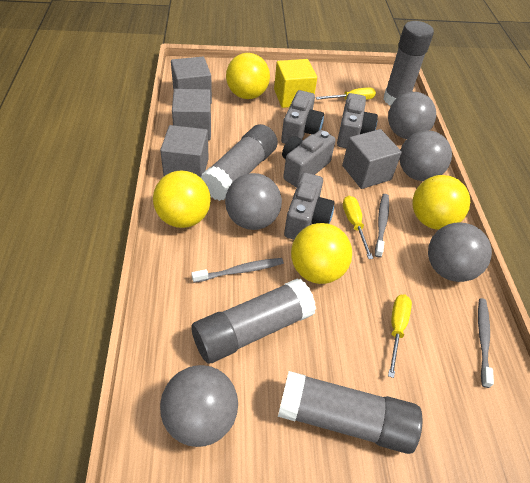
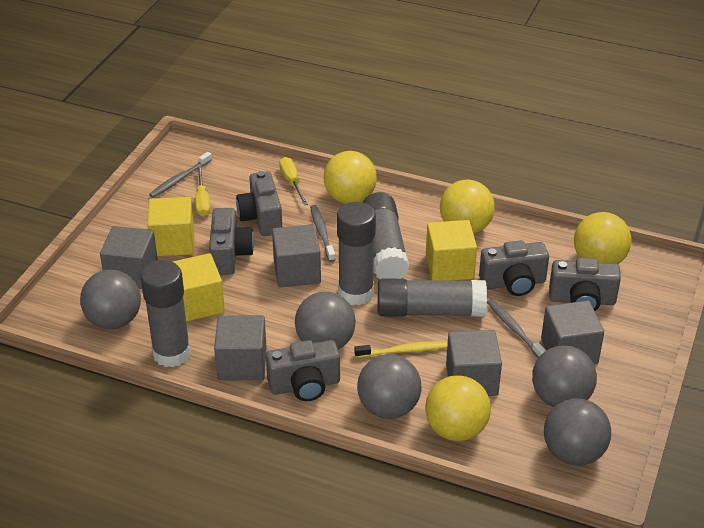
grey camera: 4 -> 5
grey cube: 4 -> 5
yellow cube: 1 -> 3
yellow screwdriver: 3 -> 2
yellow toothbrush: 0 -> 1

